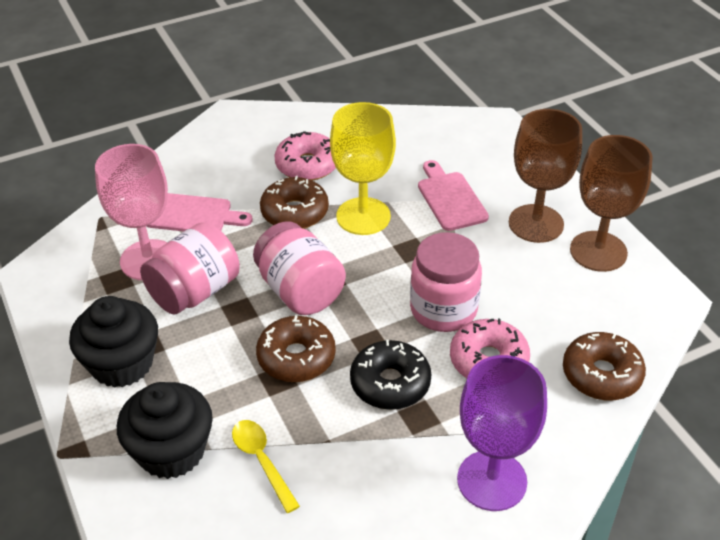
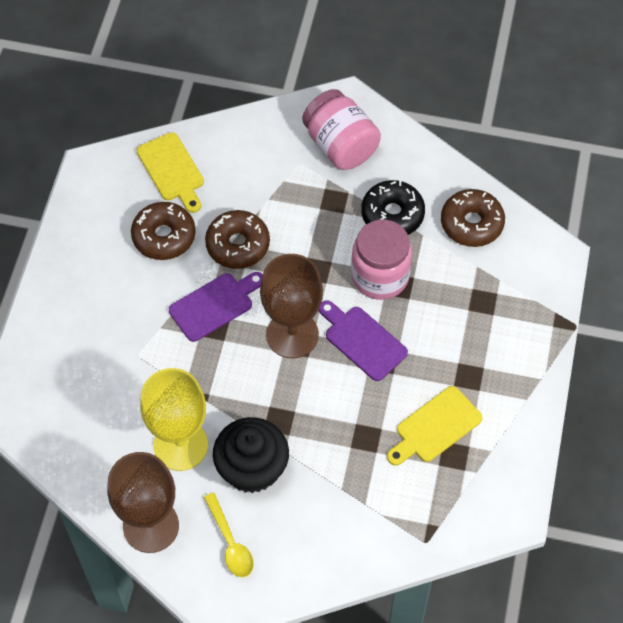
black cupcake: 2 -> 1
pink cutting board: 2 -> 0
pink donut: 2 -> 0
pink goblet: 1 -> 0
pink jar: 3 -> 2
purple cutting board: 0 -> 2
purple goblet: 1 -> 0
yellow cutting board: 0 -> 2

